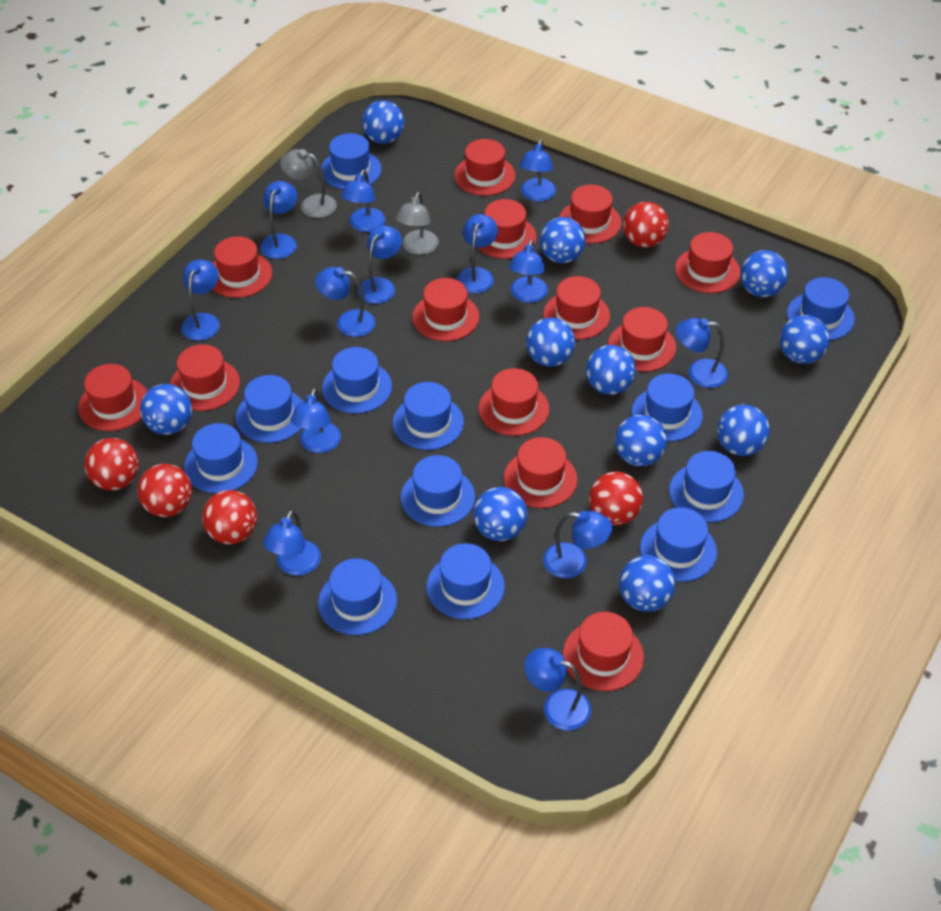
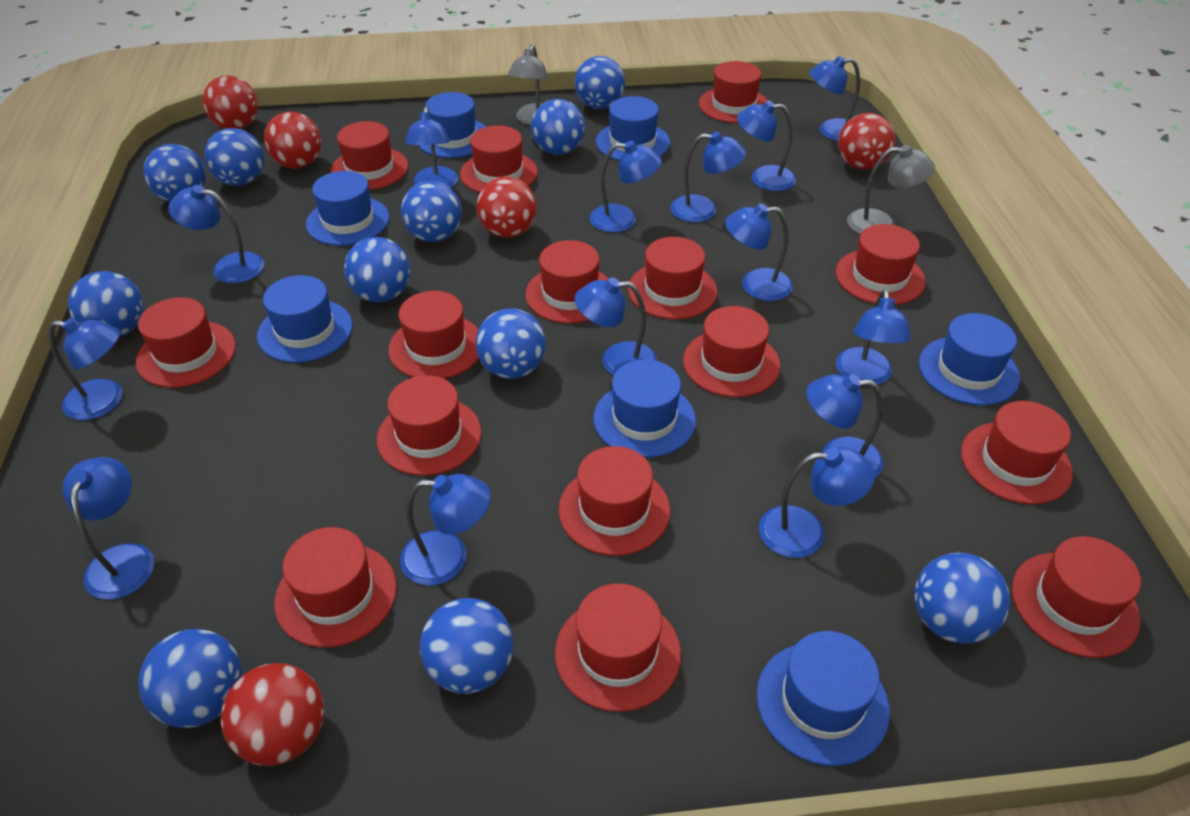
blue hat: 12 -> 7
blue lamp: 13 -> 14
red hat: 13 -> 15

